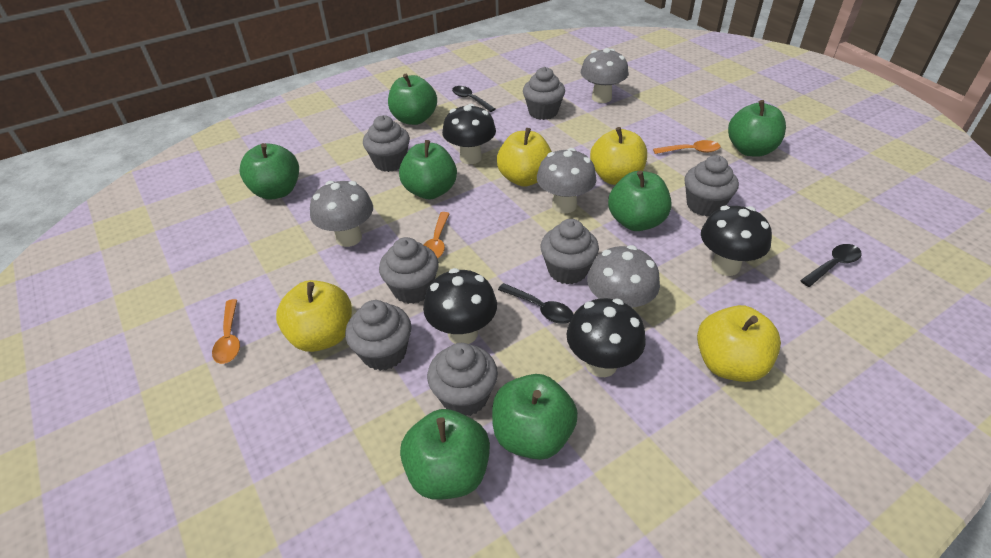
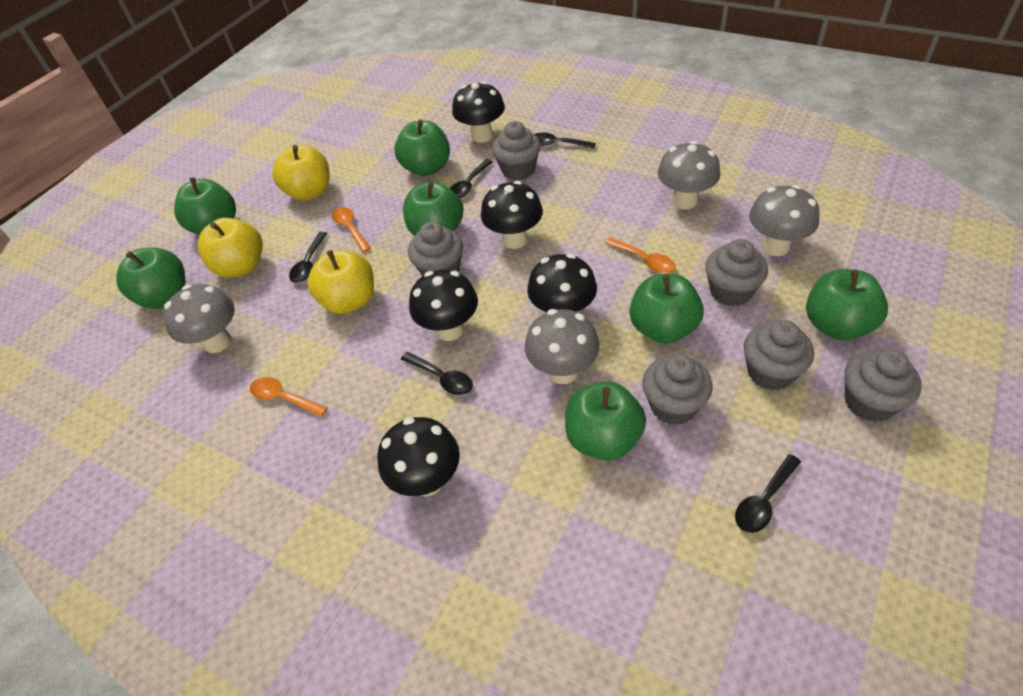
black mushroom: 4 -> 5
black spoon: 3 -> 5
grey cupcake: 7 -> 6
yellow apple: 4 -> 3

